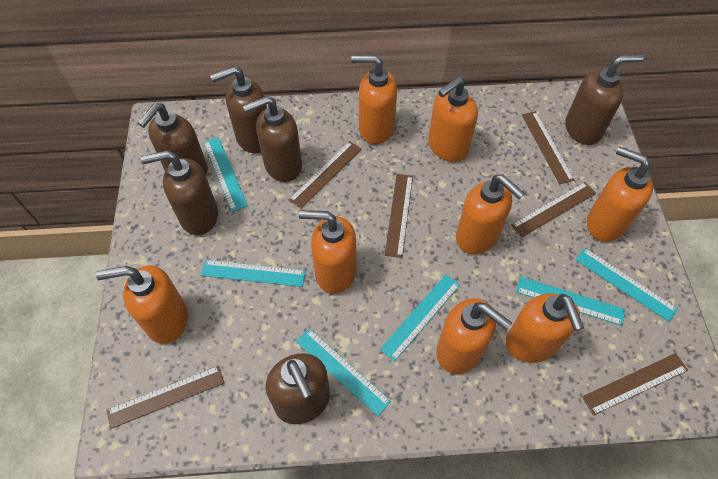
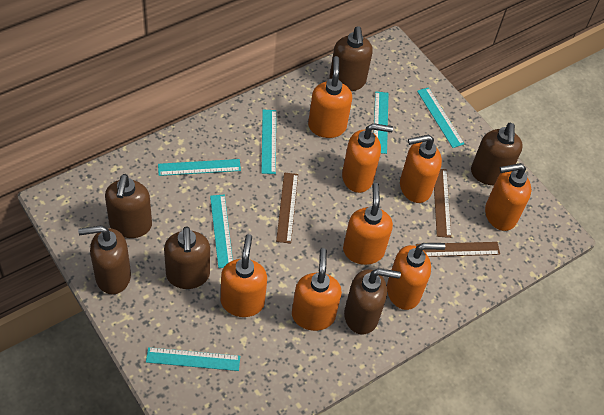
brown ruler: 6 -> 3

